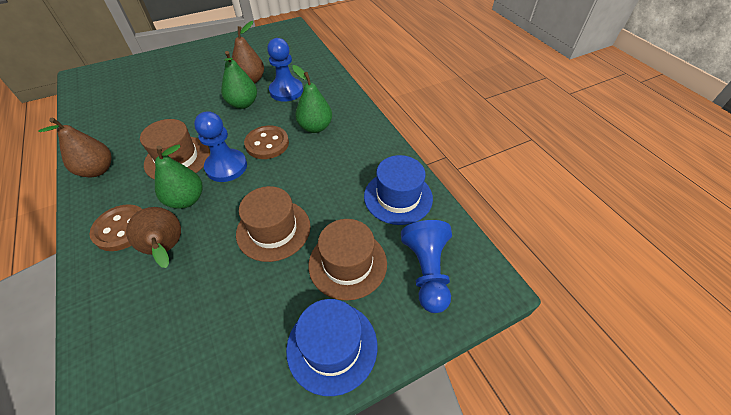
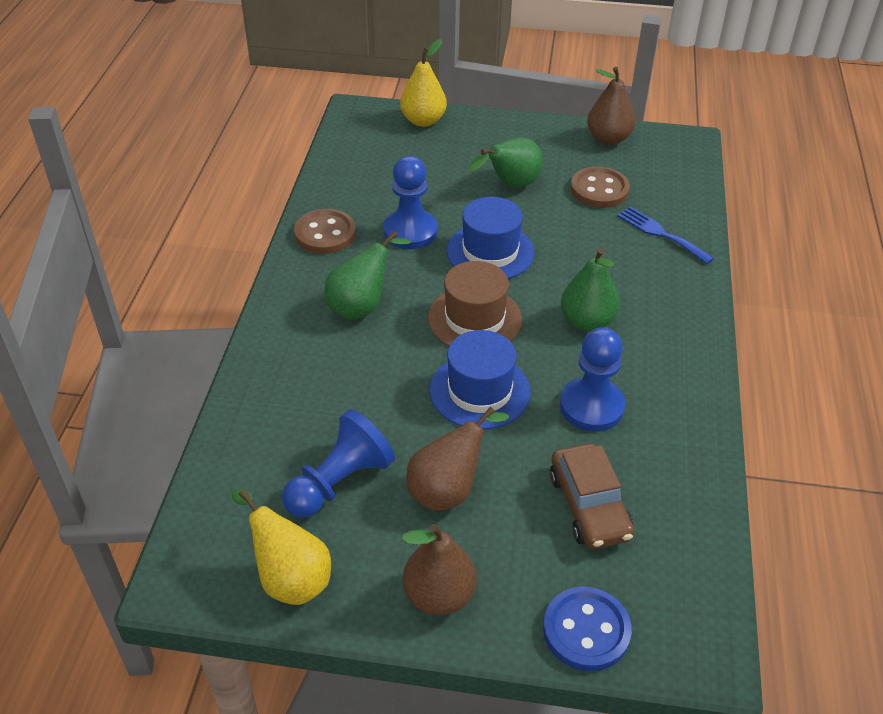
blue button: 0 -> 1
blue fork: 0 -> 1
brown car: 0 -> 1
brown hat: 3 -> 1
yellow pear: 0 -> 2

